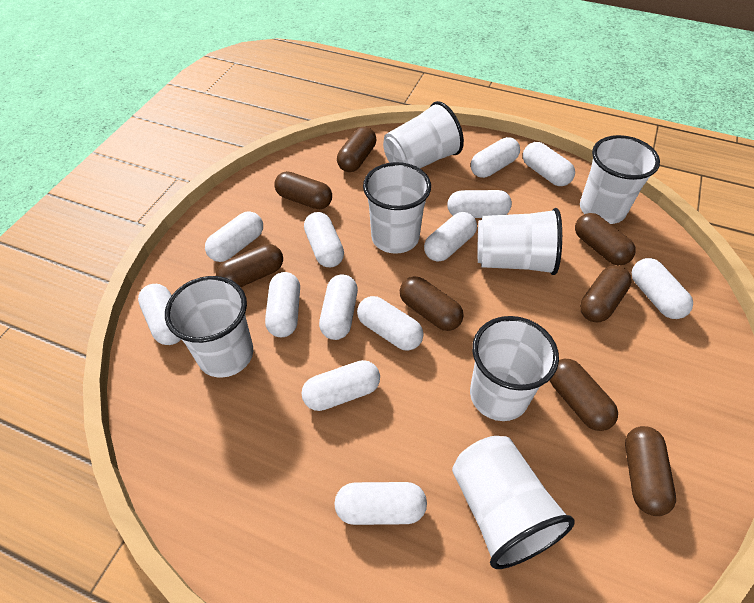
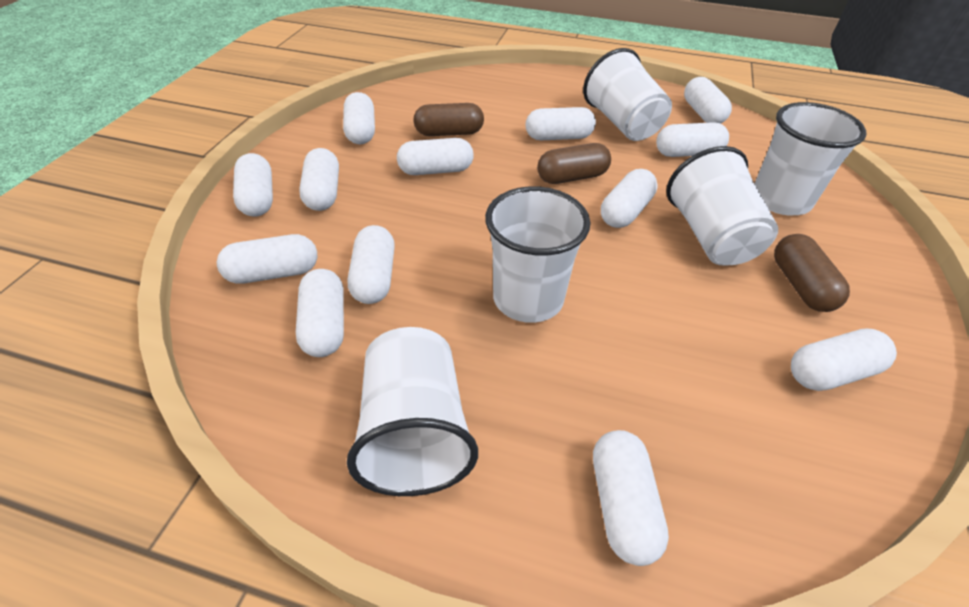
brown capsule: 8 -> 3
white cup: 7 -> 5

